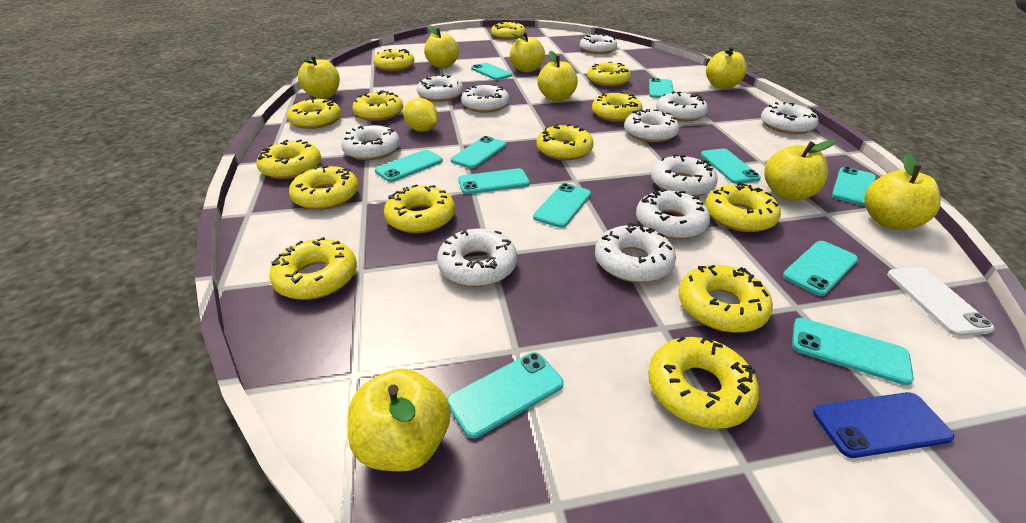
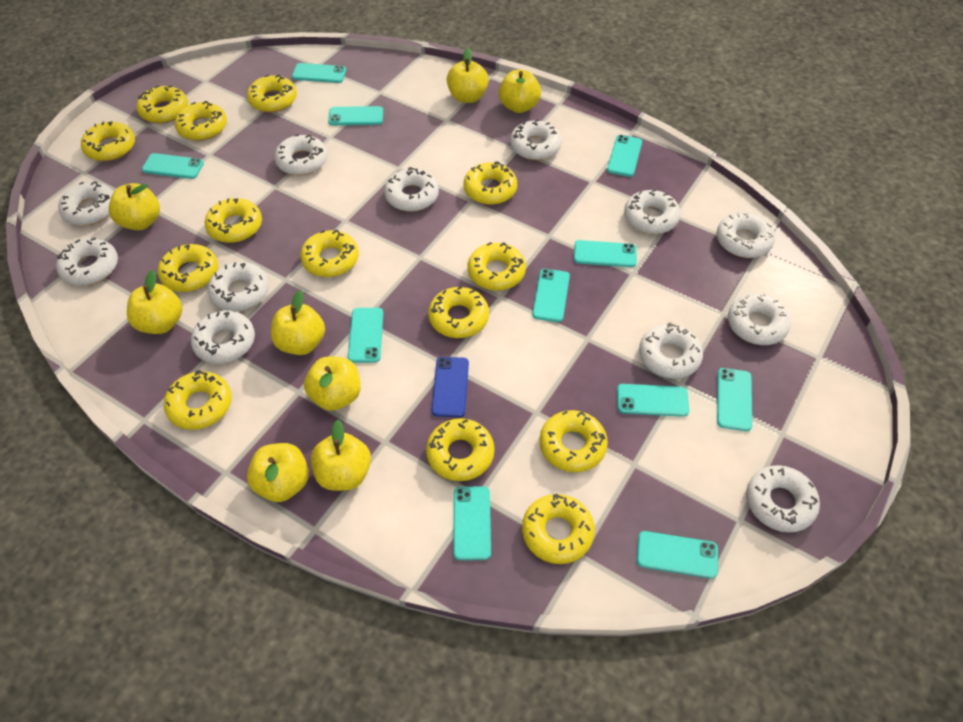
white donut: 11 -> 12
white phone: 1 -> 0
yellow lemon: 1 -> 0

